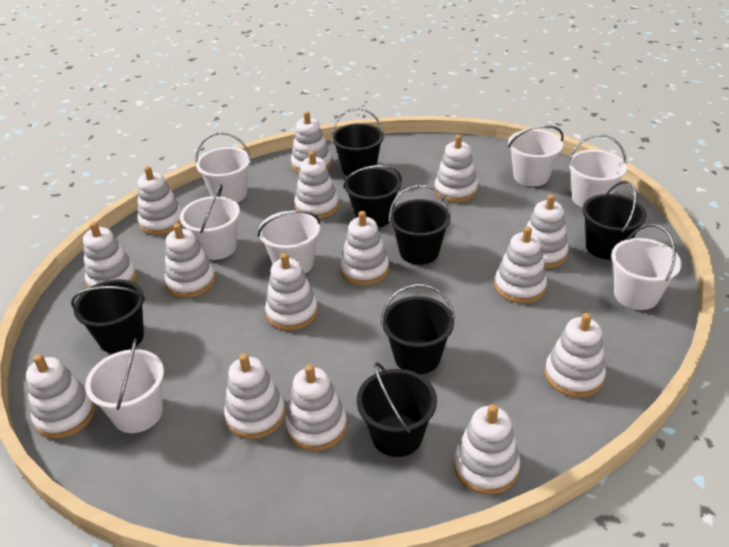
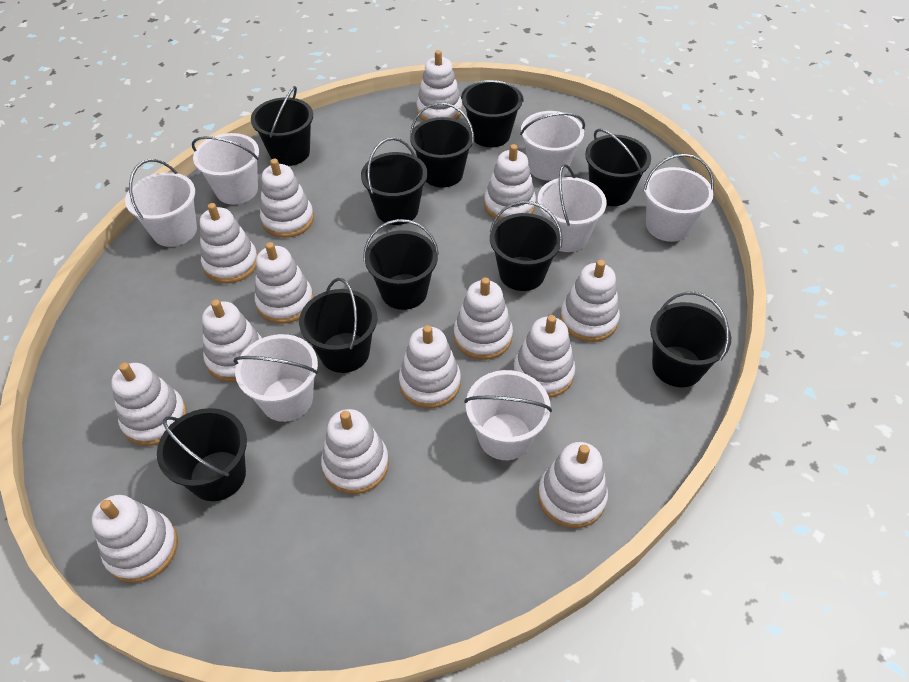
black bucket: 7 -> 10
white stacking toy: 15 -> 14

